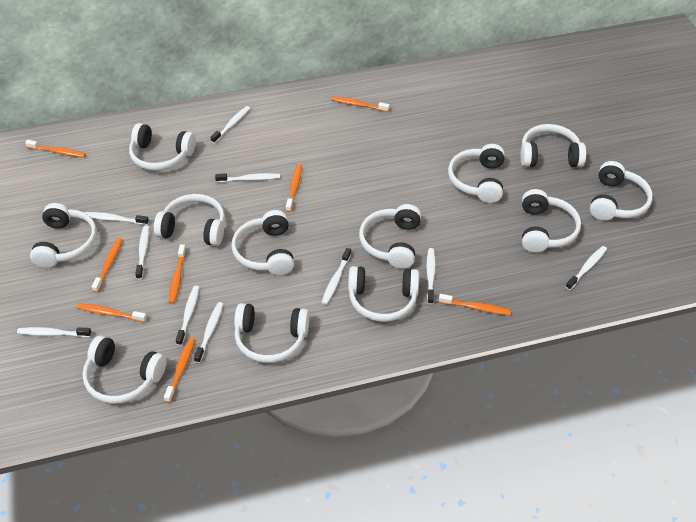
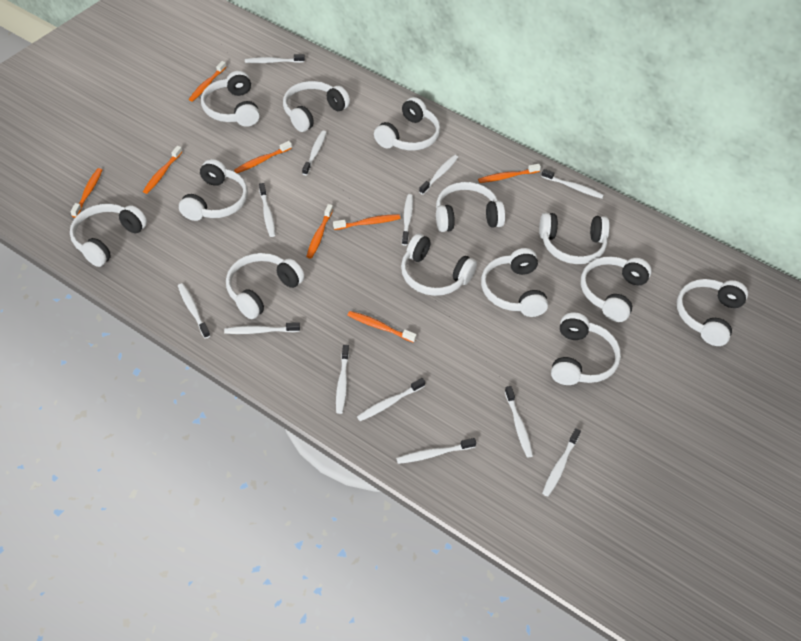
white headphones: 12 -> 13
white toothbrush: 10 -> 13

